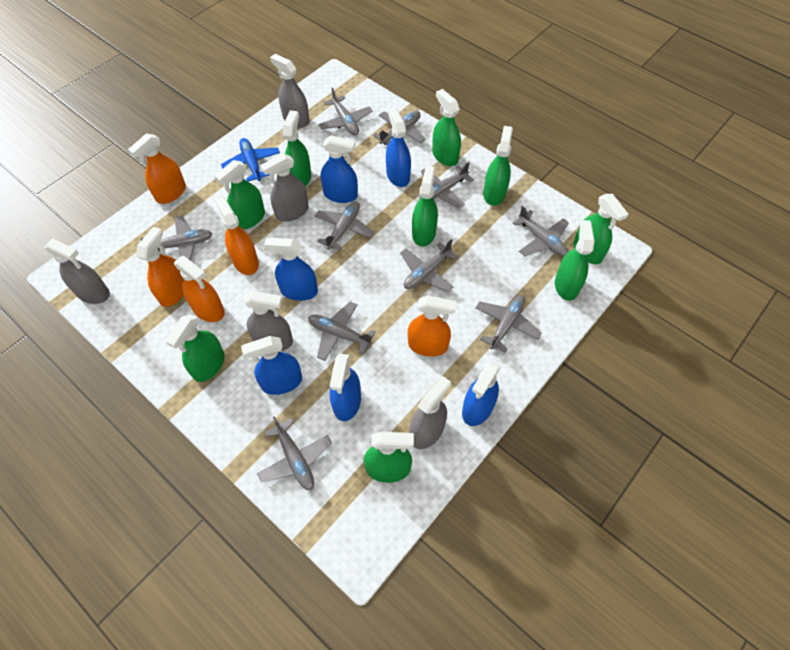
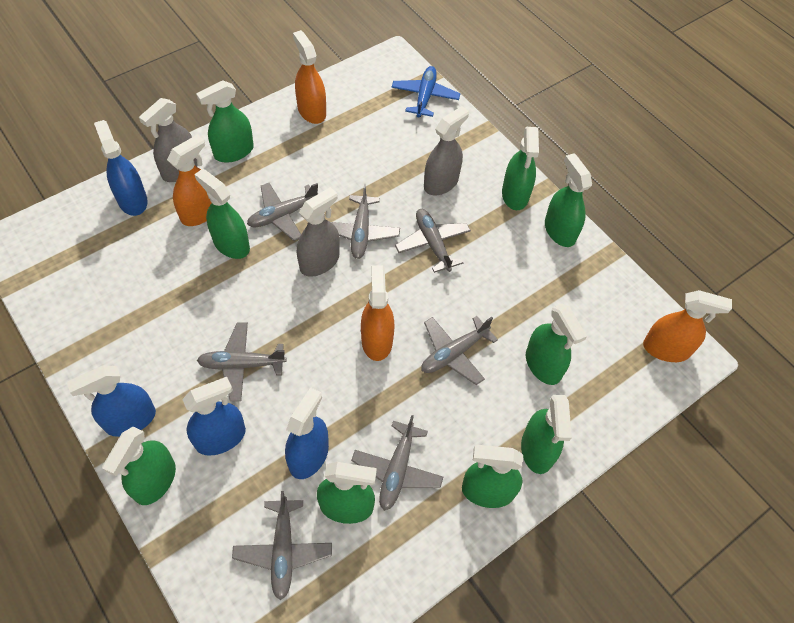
blue spray bottle: 6 -> 4
grey plane: 10 -> 7
grey spray bottle: 5 -> 3
orange spray bottle: 5 -> 4

